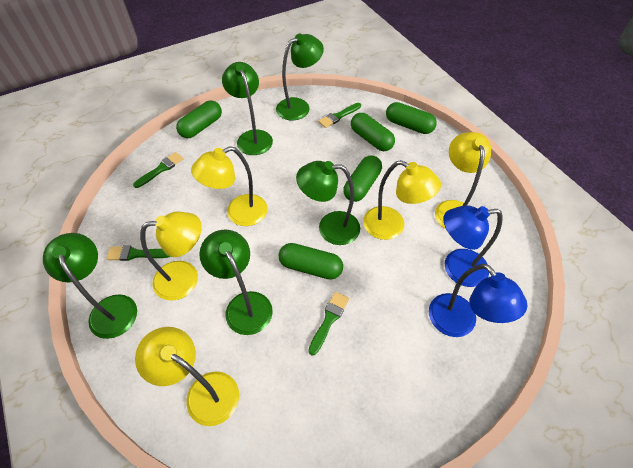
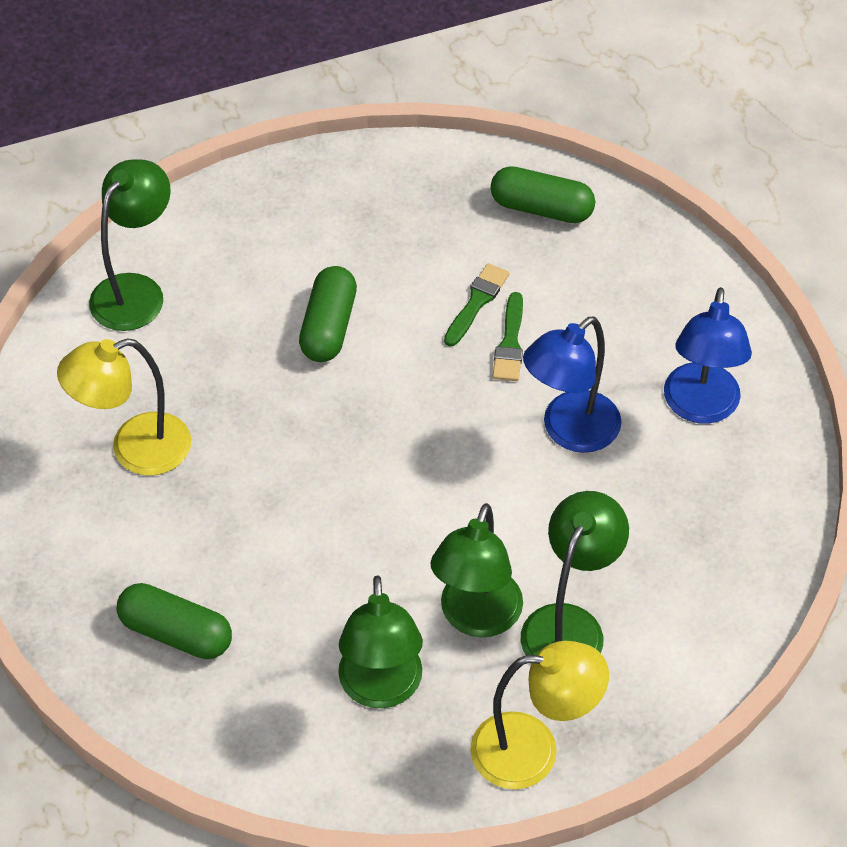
green brush: 4 -> 2
green capsule: 5 -> 3
green lamp: 5 -> 4
yellow lamp: 5 -> 2

